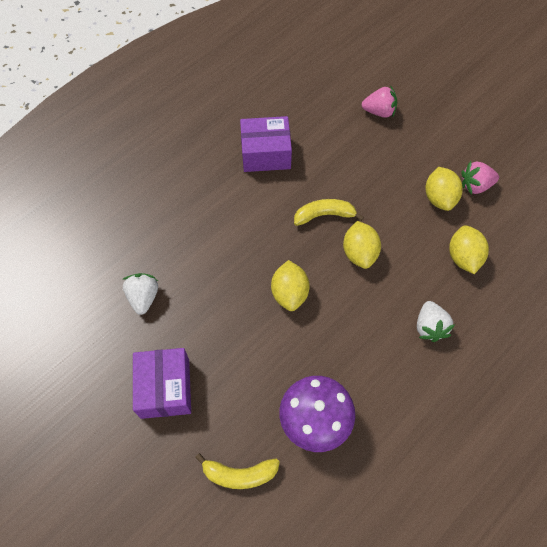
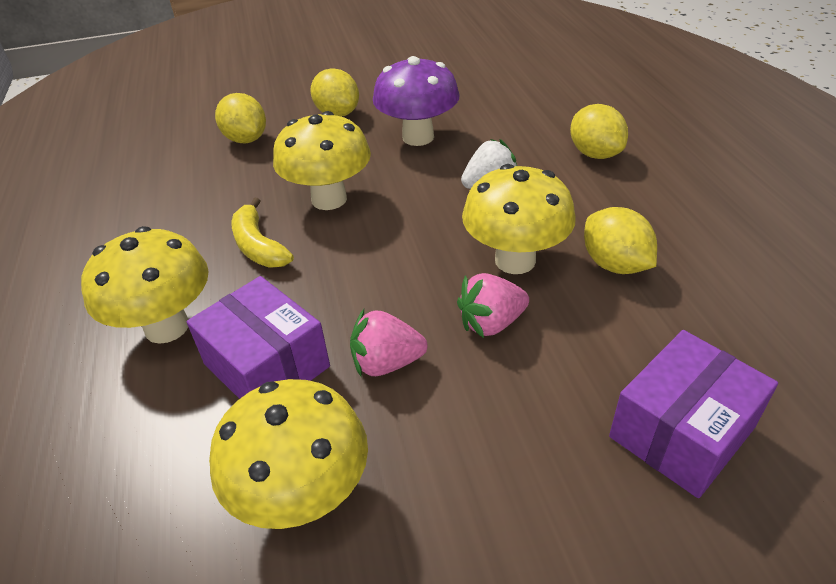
white strawberry: 2 -> 1
yellow banana: 2 -> 1
yellow mushroom: 0 -> 4

